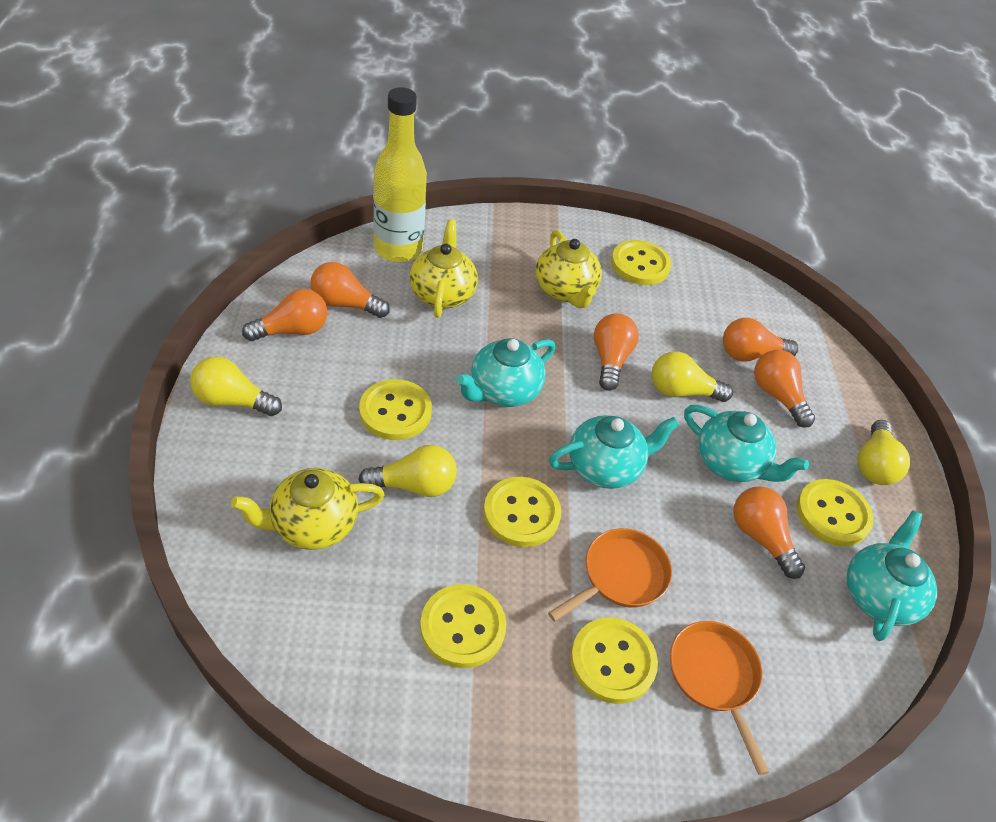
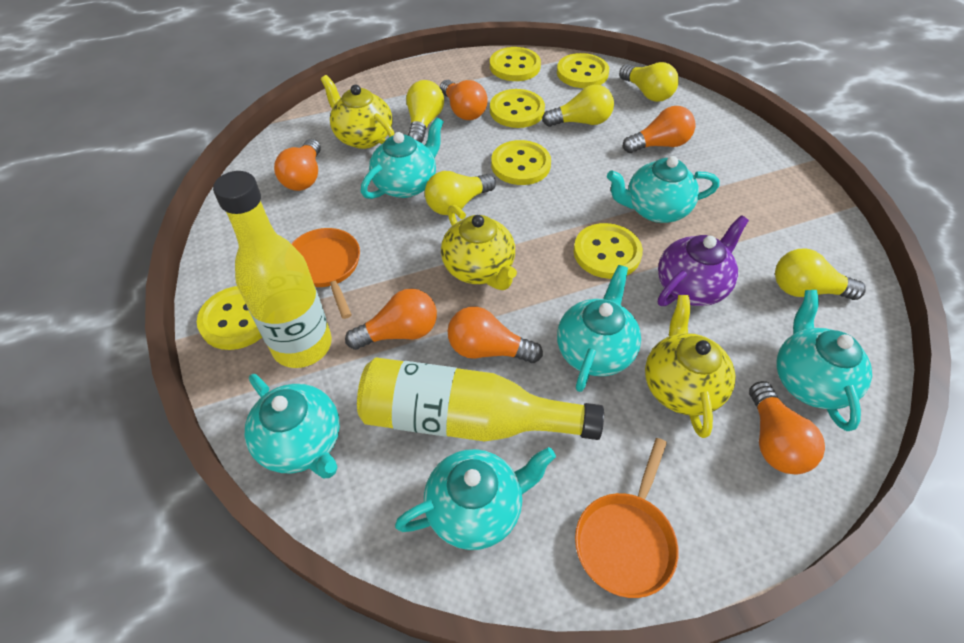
purple teapot: 0 -> 1
turquoise teapot: 4 -> 6
yellow bottle: 1 -> 2
yellow light bulb: 4 -> 5

